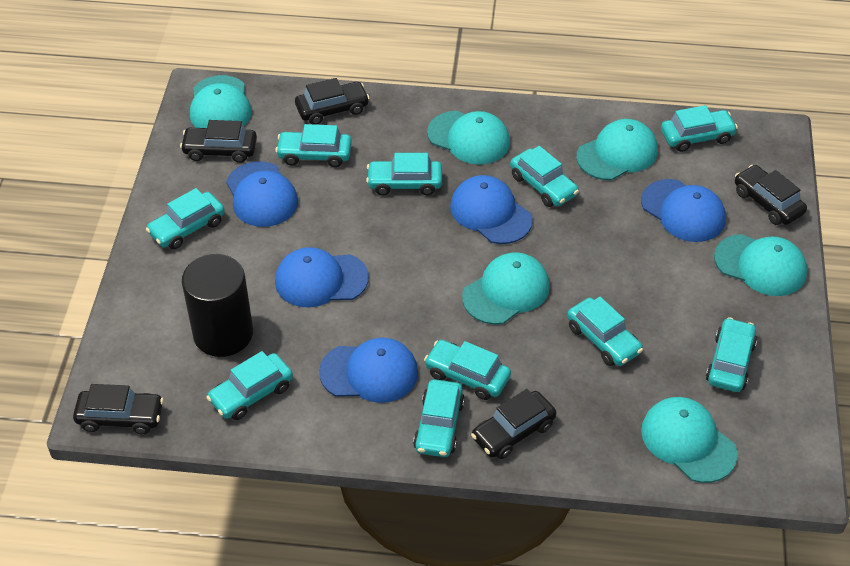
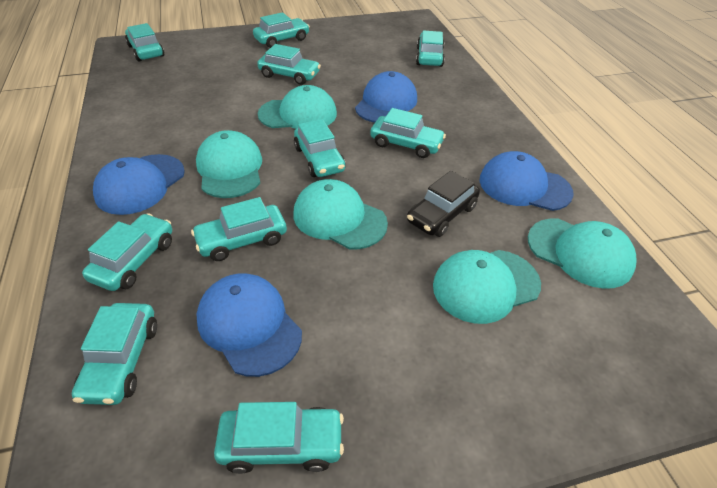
black car: 5 -> 1
black cylinder: 1 -> 0
blue cap: 5 -> 4
turquoise cap: 6 -> 5

